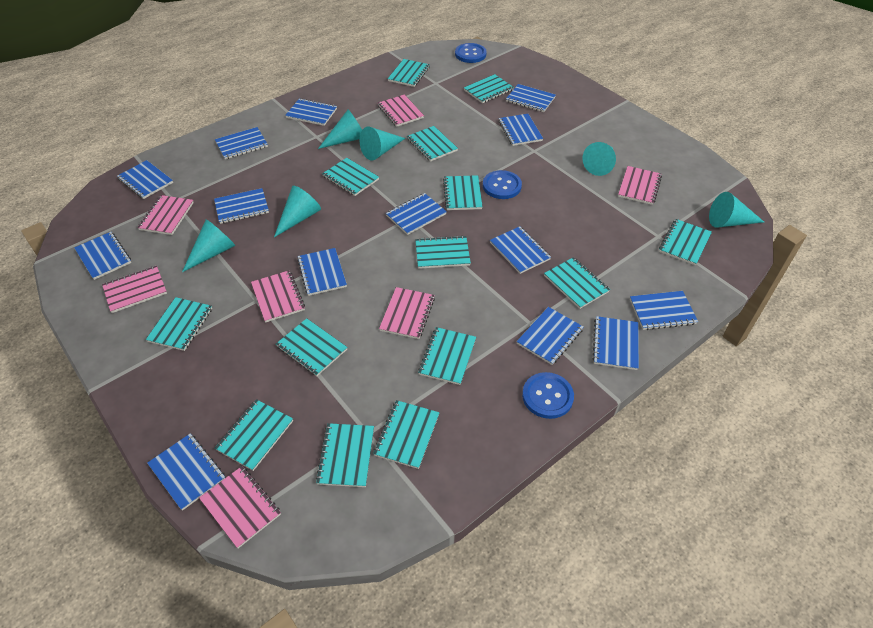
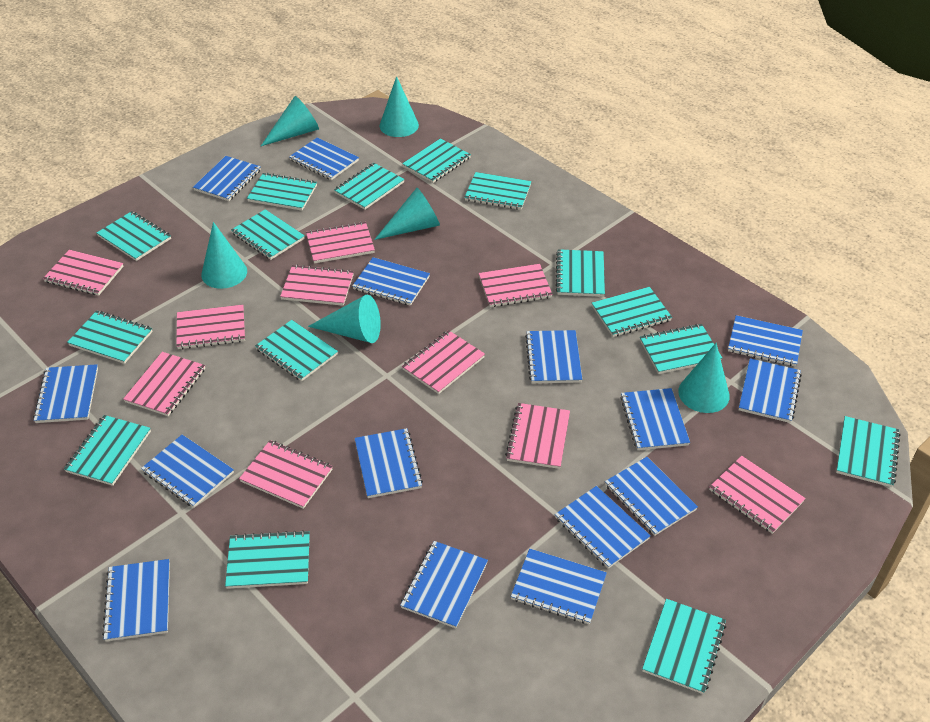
blue button: 3 -> 0
blue notebook: 14 -> 15
pink notebook: 7 -> 10
turquoise notebook: 14 -> 15

